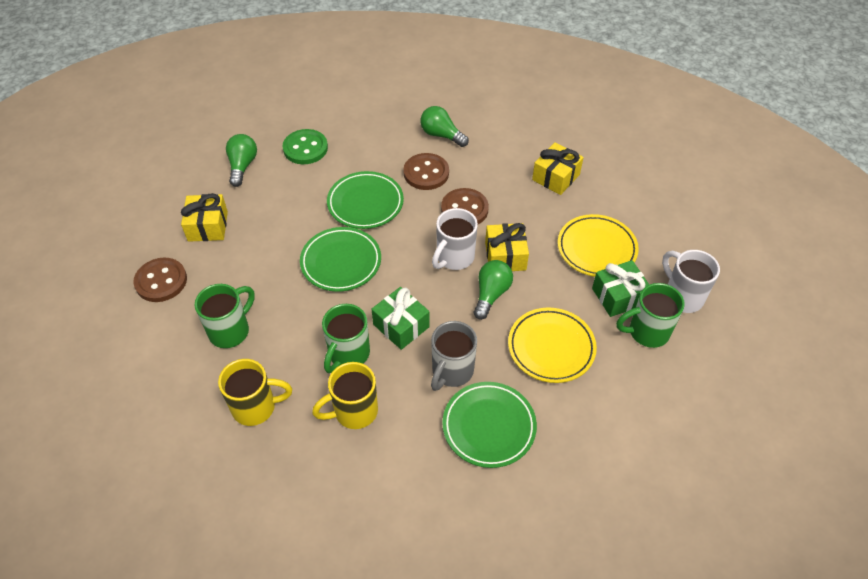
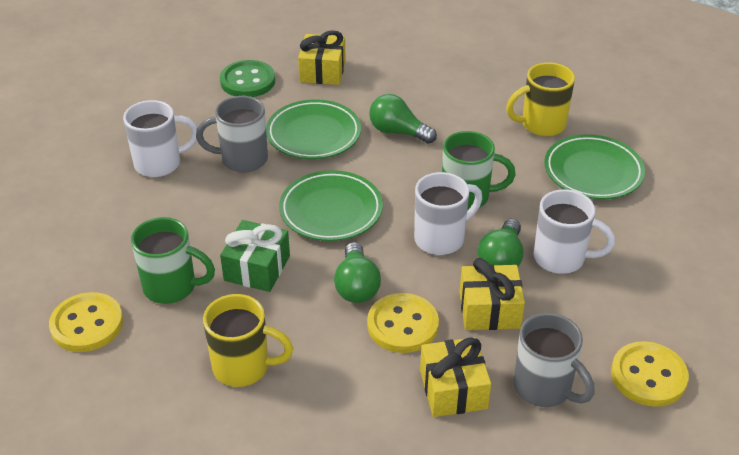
brown button: 3 -> 0
green gift: 2 -> 1
green mug: 3 -> 2
grey mug: 1 -> 2
white mug: 2 -> 3
yellow button: 0 -> 3
yellow plate: 2 -> 0

